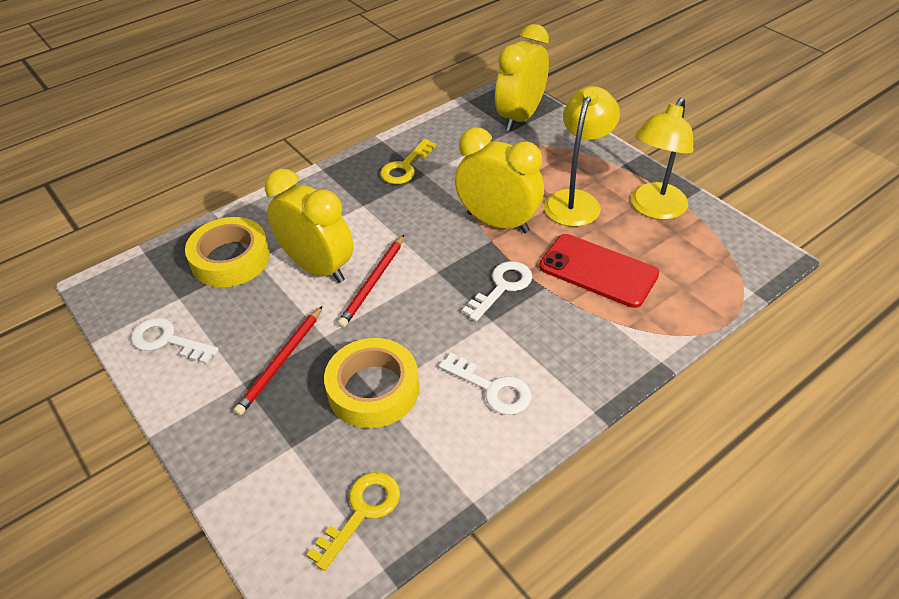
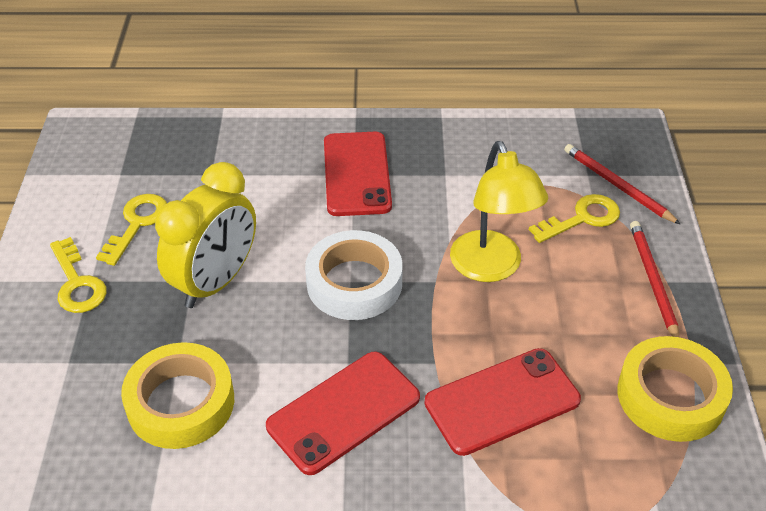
red phone: 1 -> 3
white key: 3 -> 0
white tape: 0 -> 1
yellow clock: 3 -> 1
yellow key: 2 -> 3
yellow lamp: 2 -> 1

